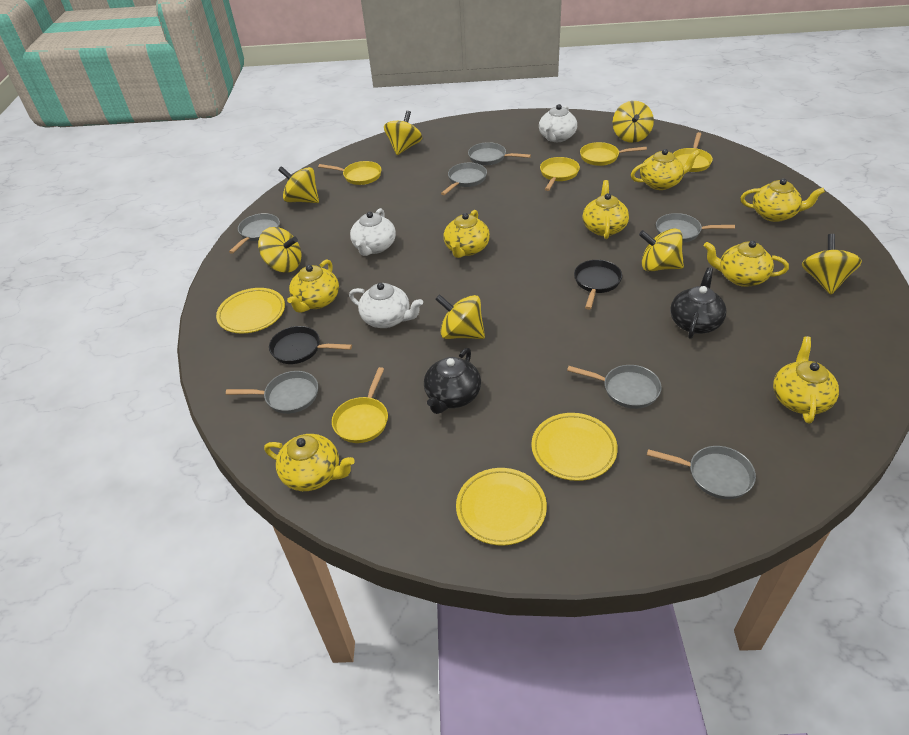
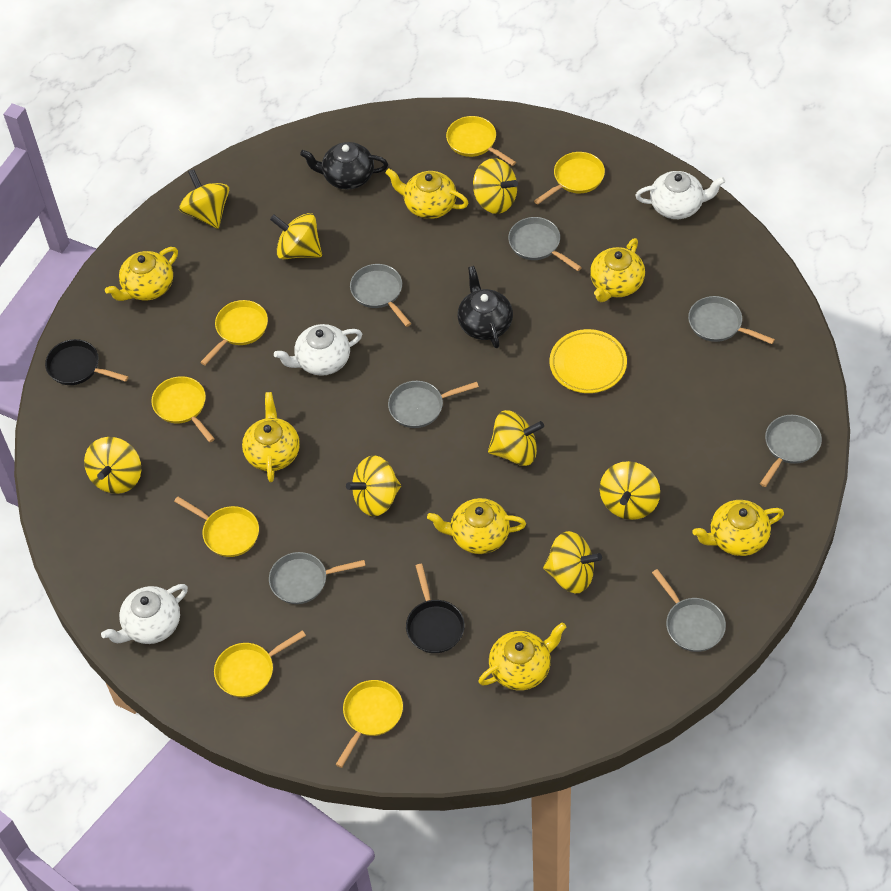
yellow pan: 5 -> 7
yellow plate: 3 -> 1
yellow spinning top: 7 -> 8
yellow teapot: 8 -> 7

